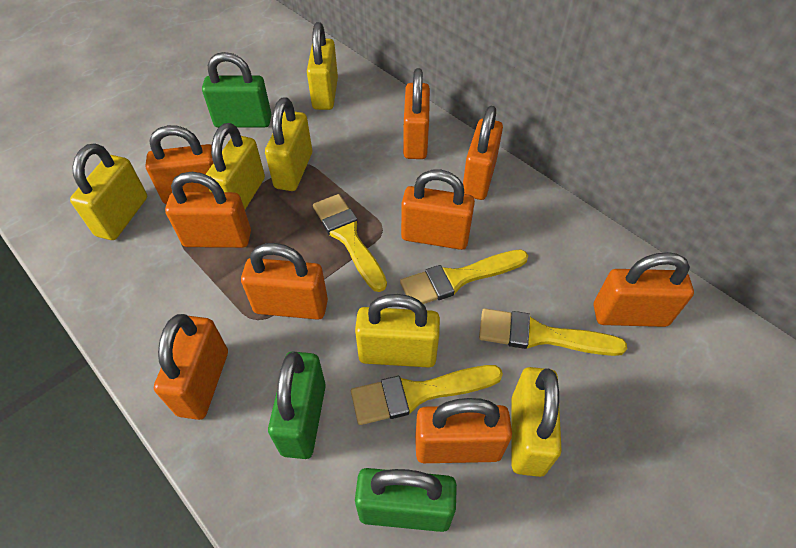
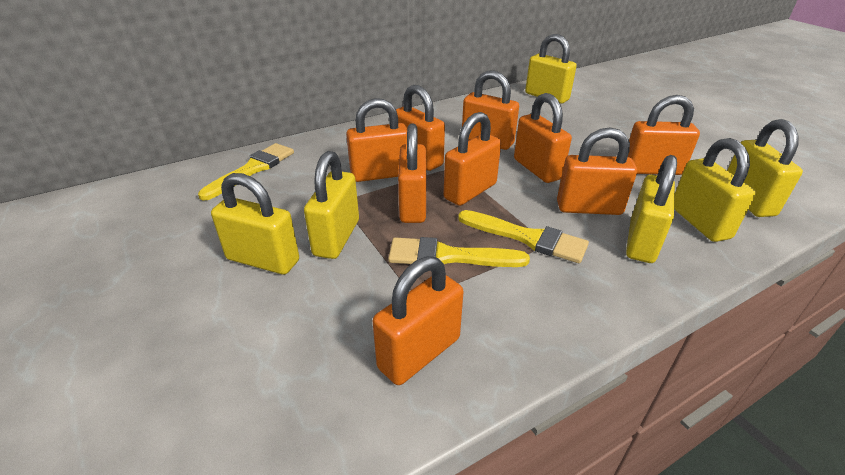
green padlock: 3 -> 0
yellow brush: 4 -> 3

